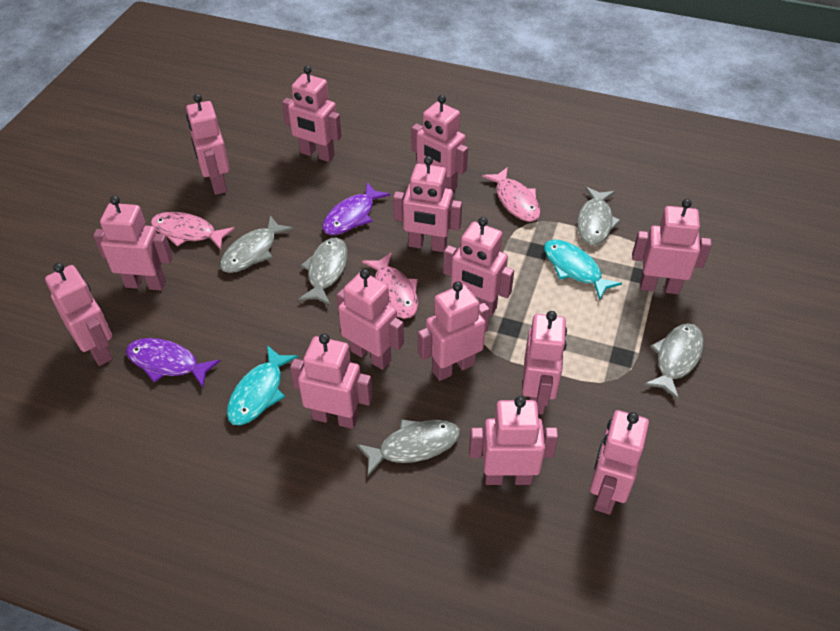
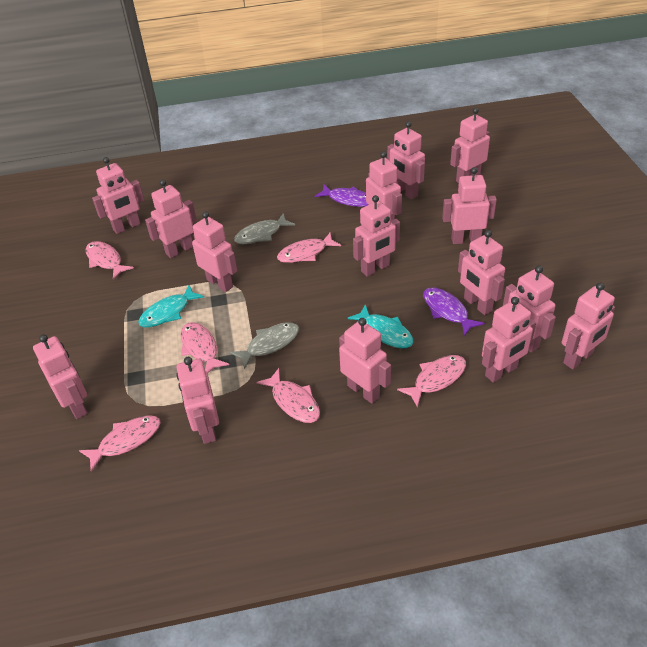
grey fish: 5 -> 2
pink fish: 3 -> 6
pink robot: 14 -> 15

